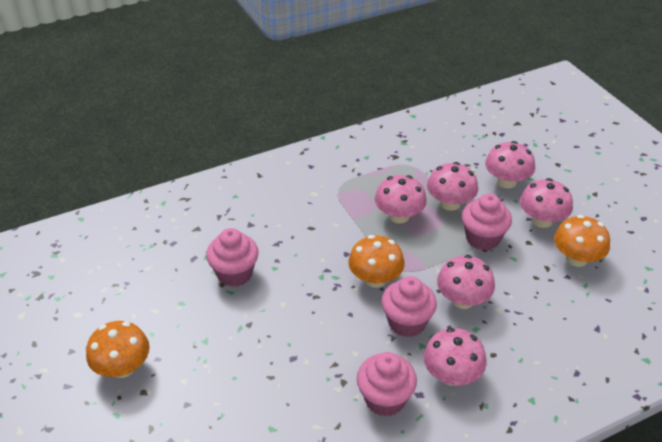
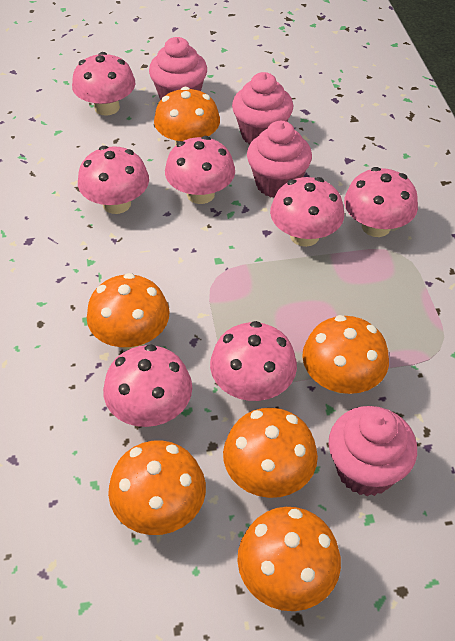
orange mushroom: 3 -> 6
pink mushroom: 6 -> 7

